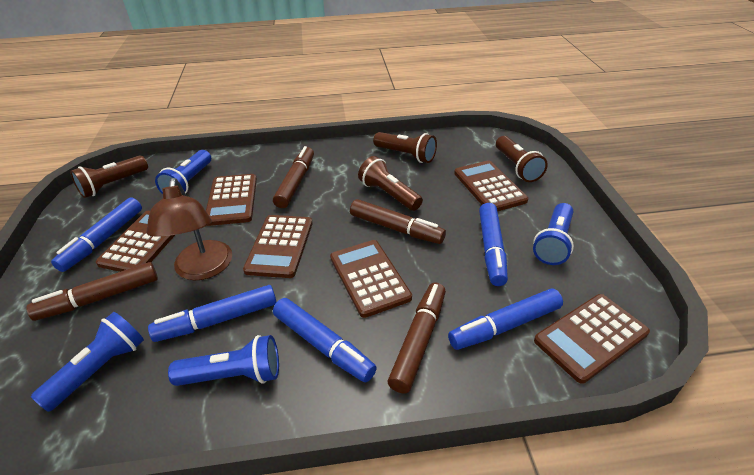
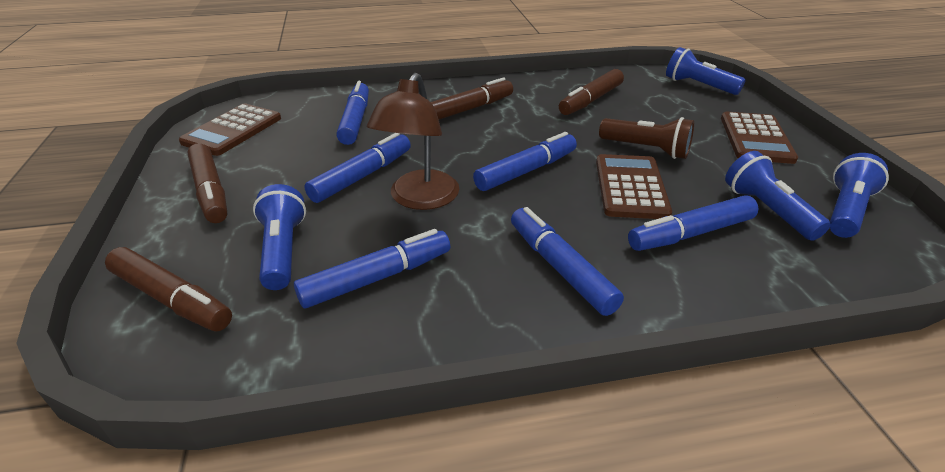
blue marker: 5 -> 6
brown calculator: 6 -> 3
brown flashlight: 4 -> 1

